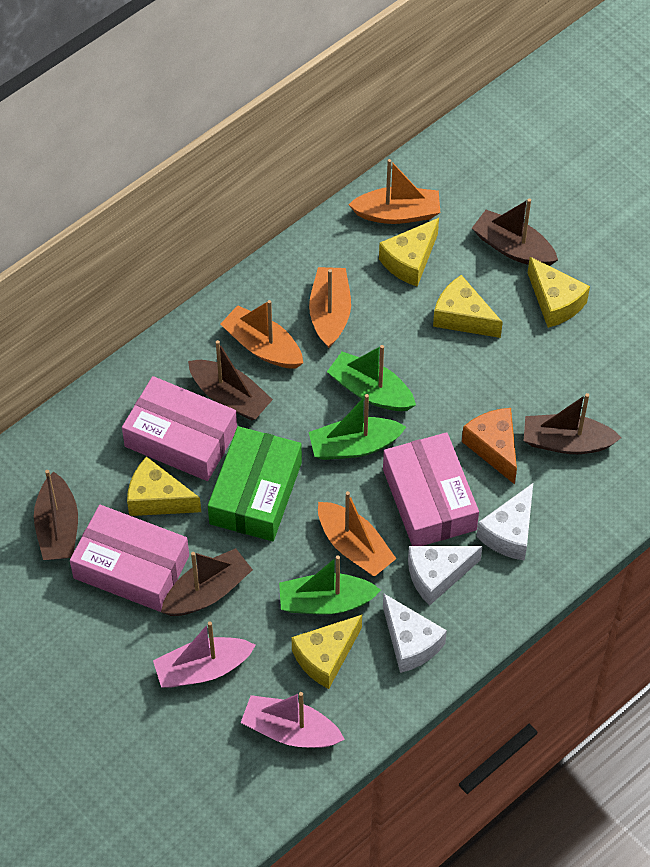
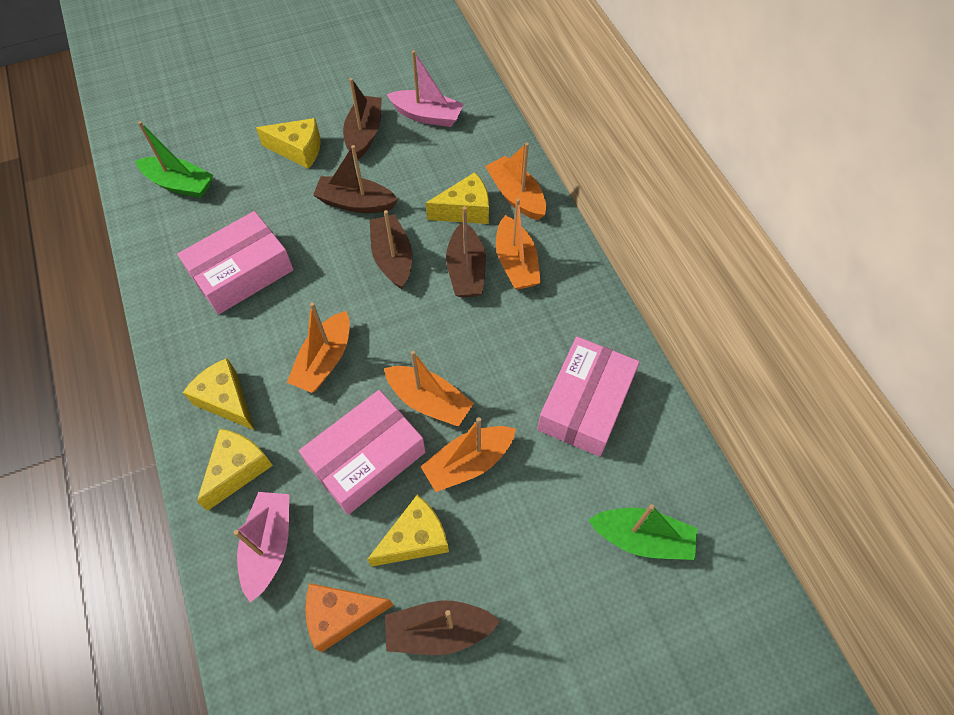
green boat: 3 -> 2
green box: 1 -> 0
orange boat: 4 -> 5
white cheese: 3 -> 0

